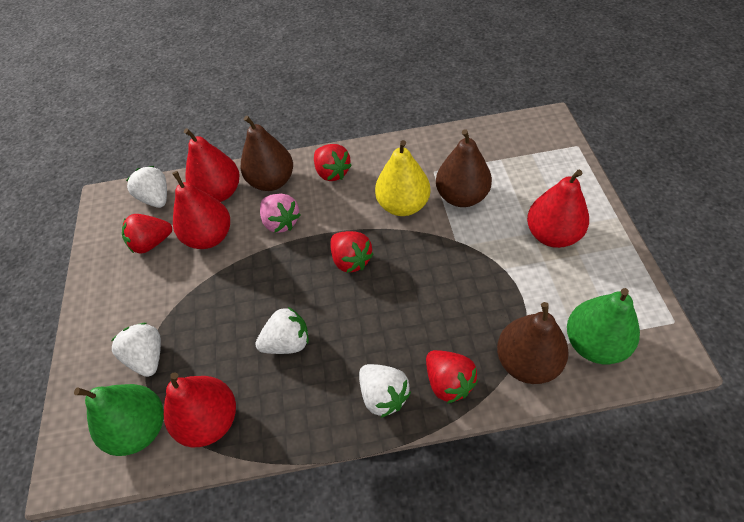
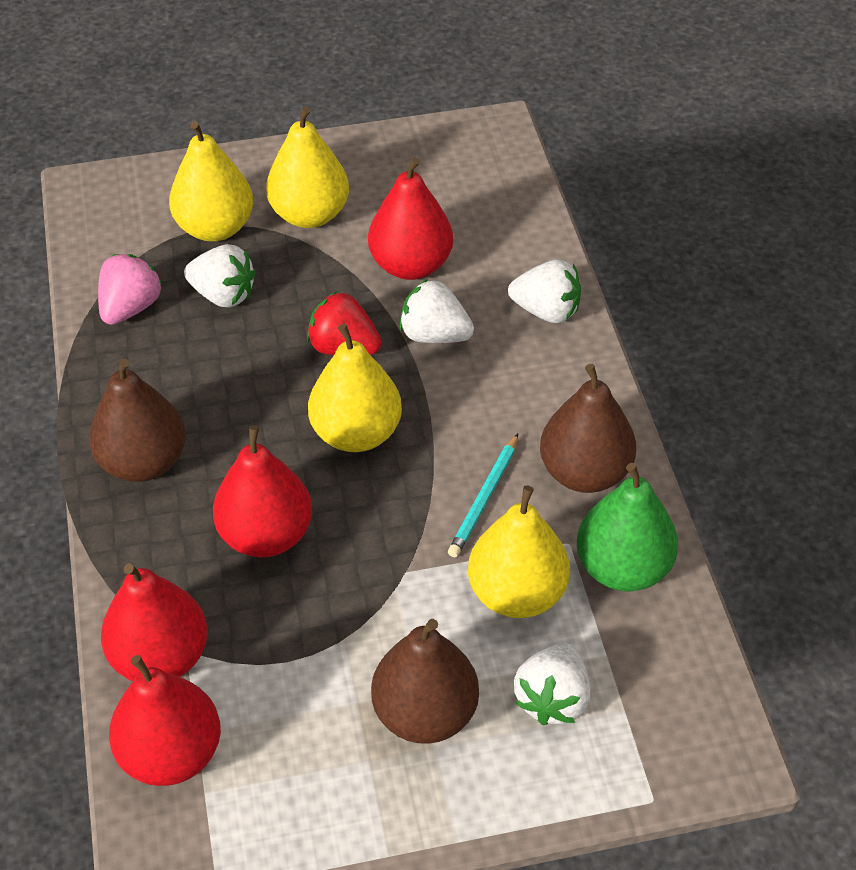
green pear: 2 -> 1
red strawberry: 4 -> 1
turquoise pencil: 0 -> 1
yellow pear: 1 -> 4

